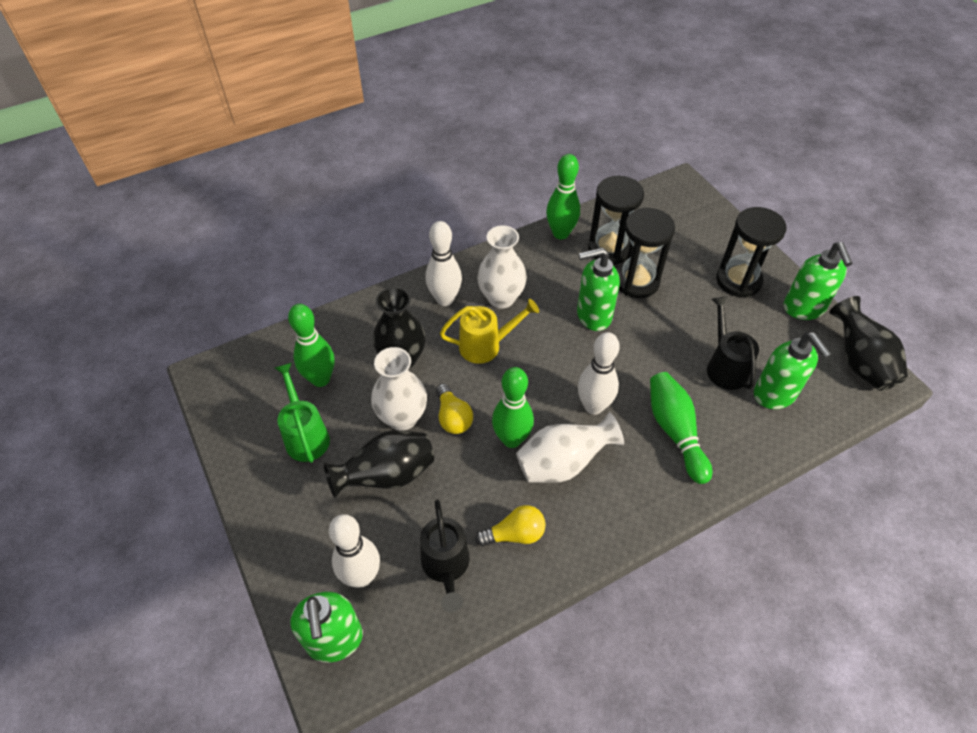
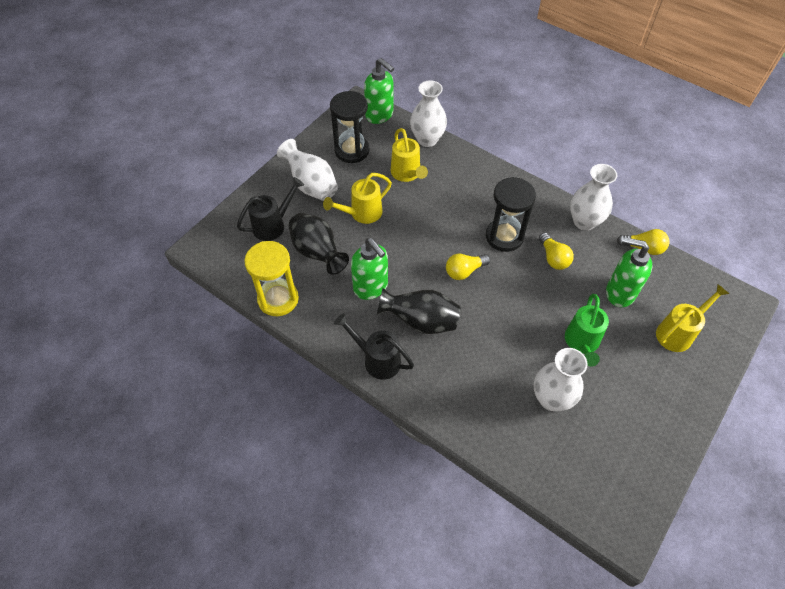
black hourglass: 3 -> 2
black vase: 3 -> 2
green bowling pin: 4 -> 0
green soap dispenser: 4 -> 3
white bowling pin: 3 -> 0
white vase: 3 -> 4
yellow hourglass: 0 -> 1
yellow light bulb: 2 -> 3
yellow watering can: 1 -> 3

